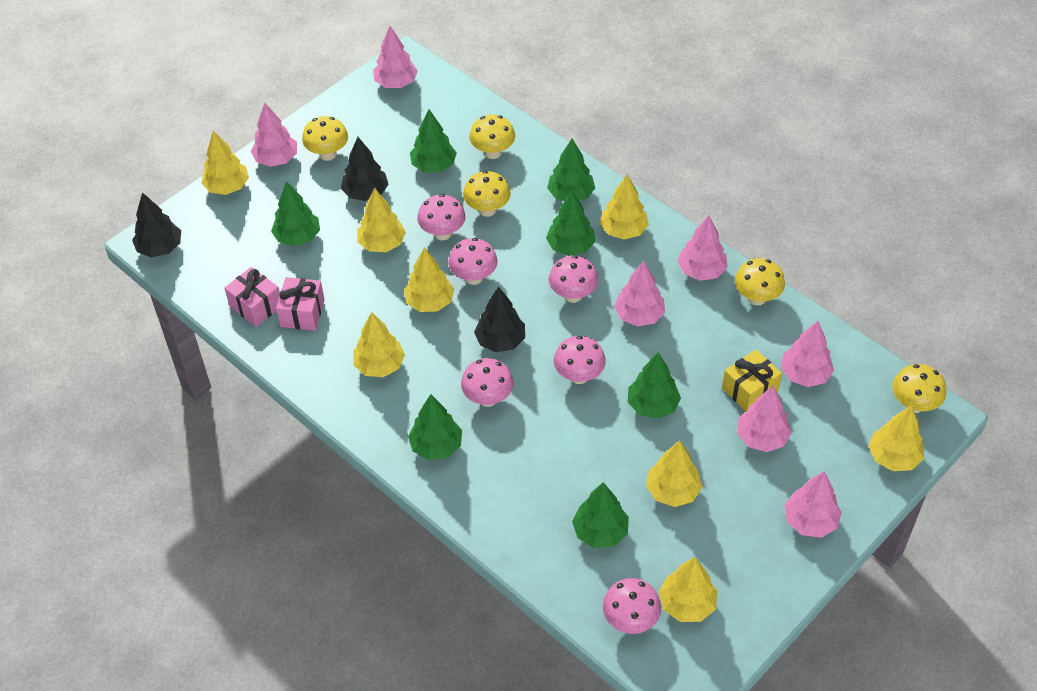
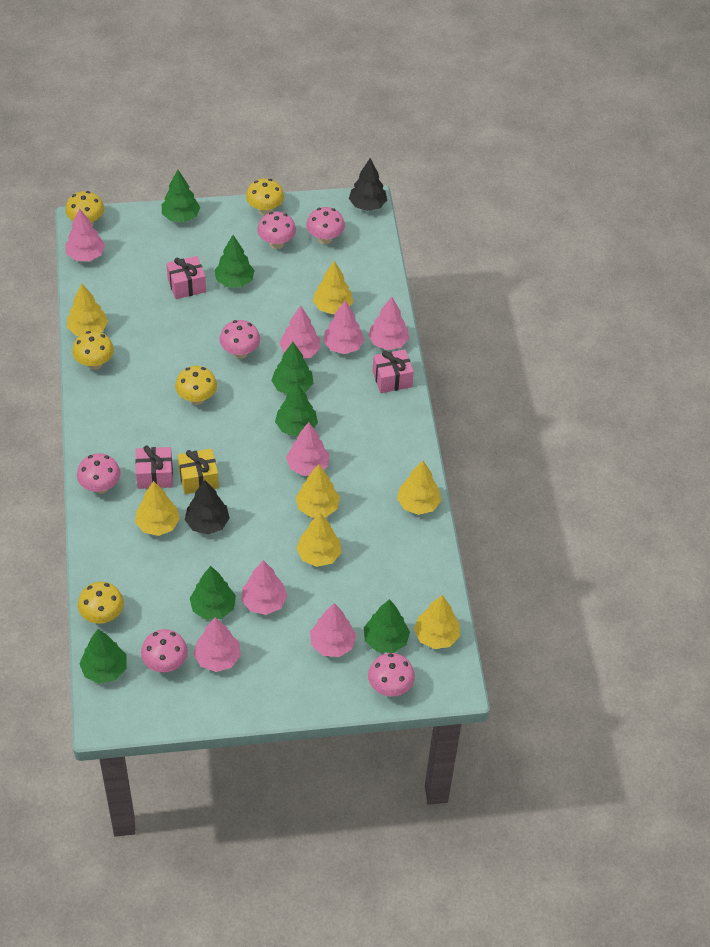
black tree: 3 -> 2
pink gift: 2 -> 3
pink tree: 7 -> 8
yellow tree: 8 -> 7

